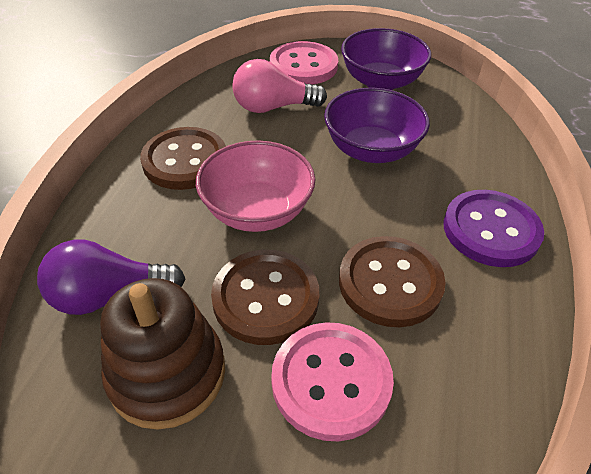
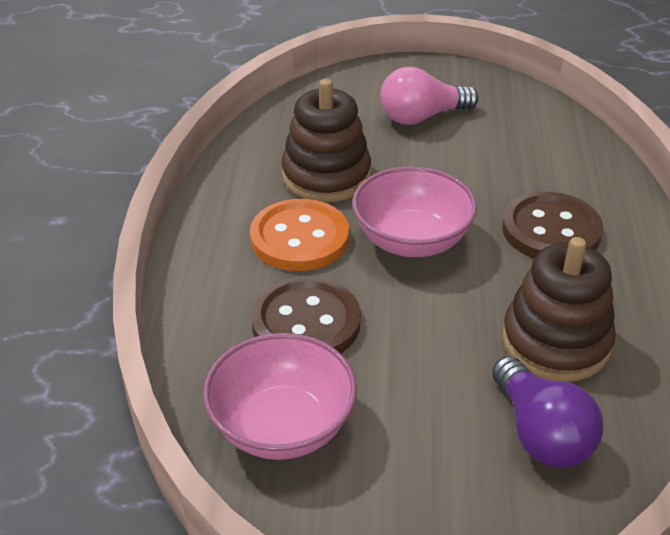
brown button: 3 -> 2
brown stacking toy: 1 -> 2
orange button: 0 -> 1
pink bowl: 1 -> 2
pink button: 2 -> 0
purple bowl: 2 -> 0
purple button: 1 -> 0

